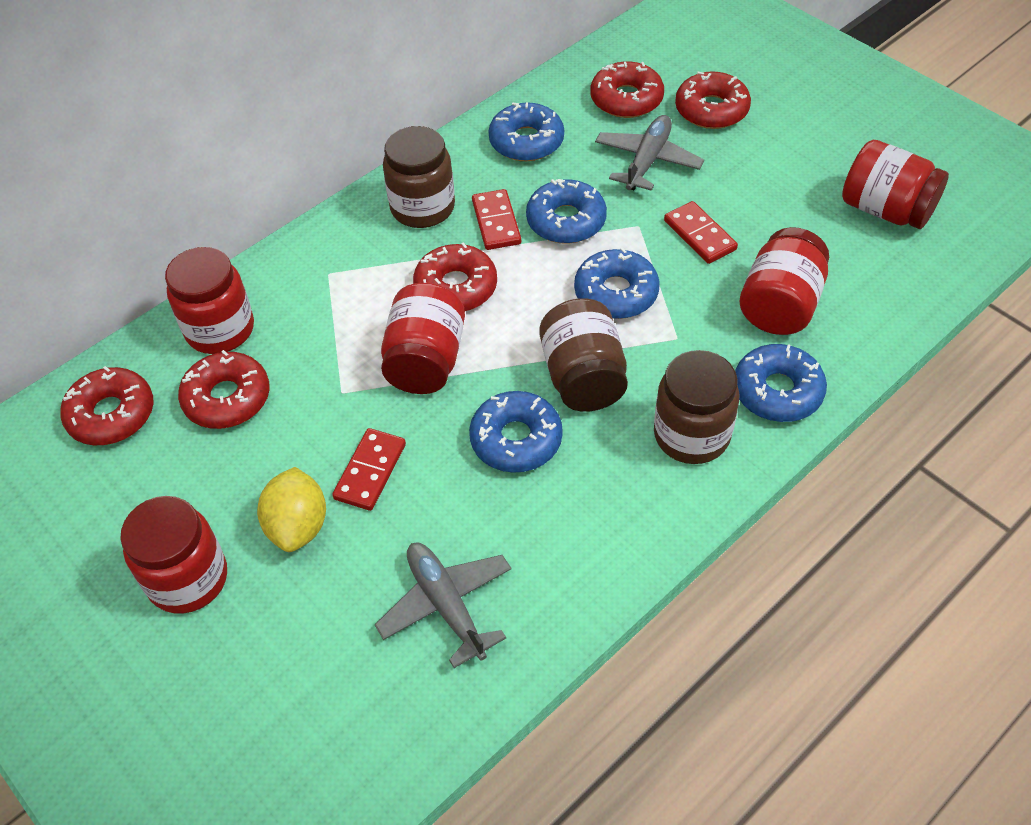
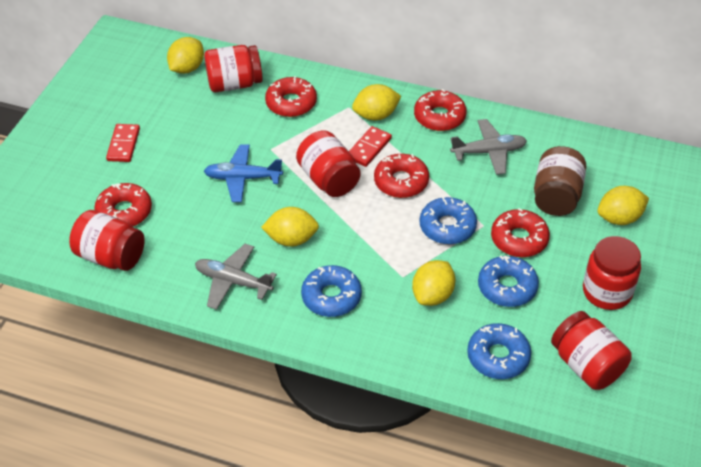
blue donut: 5 -> 4
blue plane: 0 -> 1
brown jar: 3 -> 1
red domino: 3 -> 2
yellow lemon: 1 -> 5

